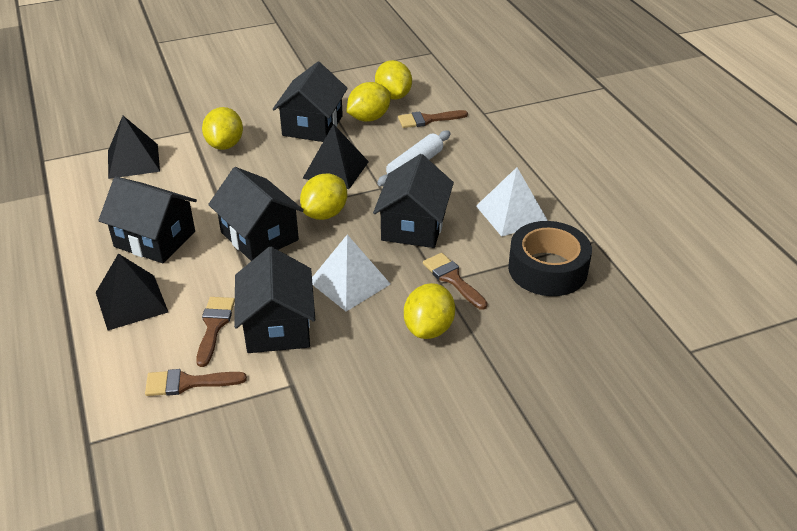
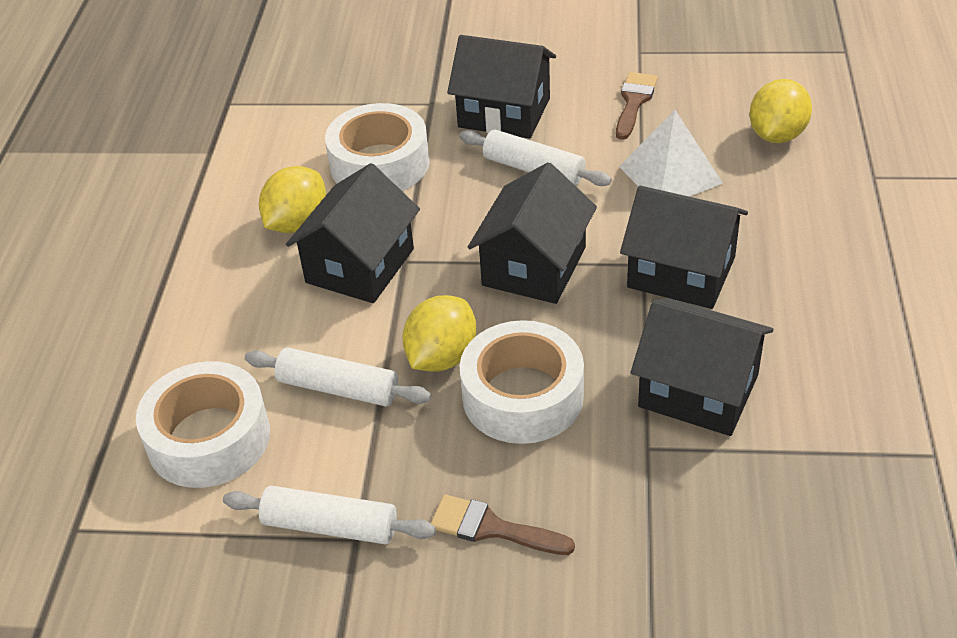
black pyramid: 3 -> 0
black tape: 1 -> 0
brown brush: 4 -> 2
white pyramid: 2 -> 1
white rolling pin: 1 -> 3
white tape: 0 -> 3
yellow lemon: 5 -> 3

